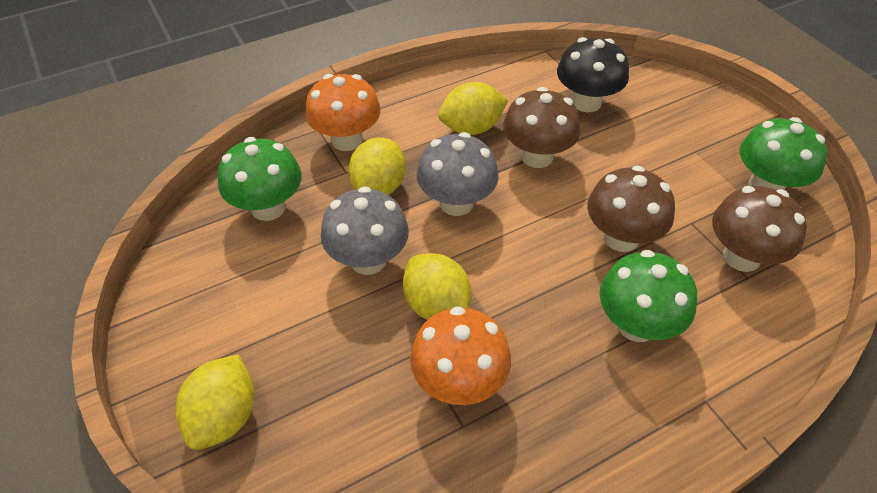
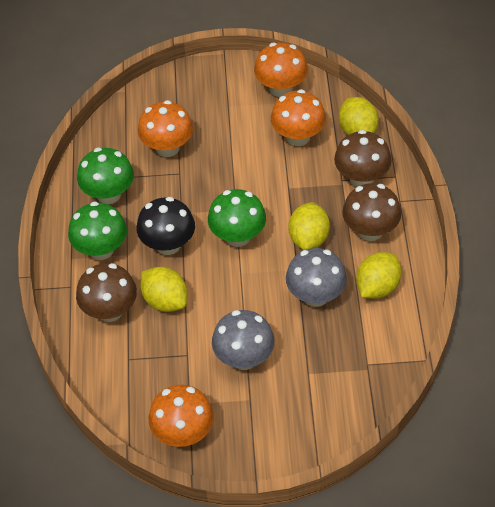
orange mushroom: 2 -> 4

